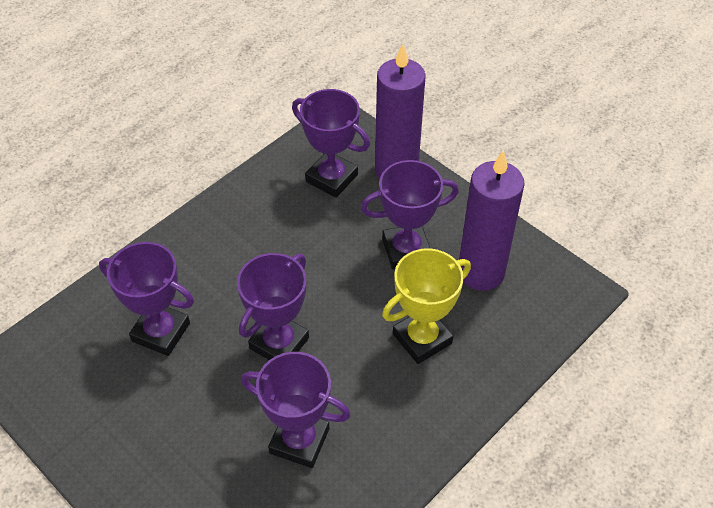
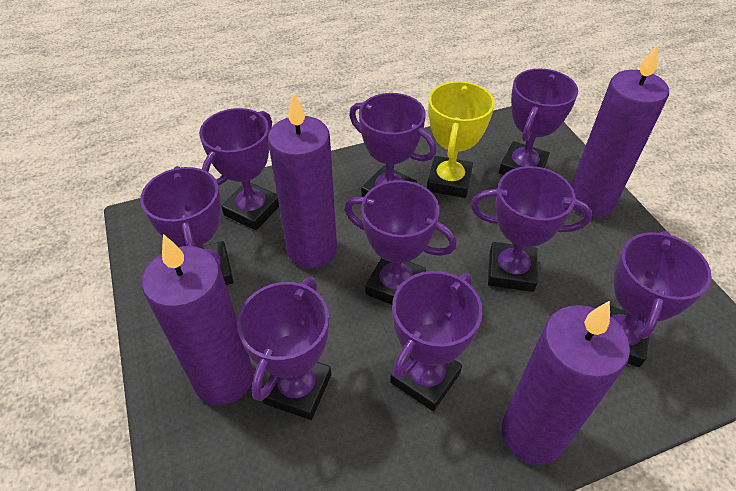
purple candle: 2 -> 4
purple trophy: 5 -> 9

